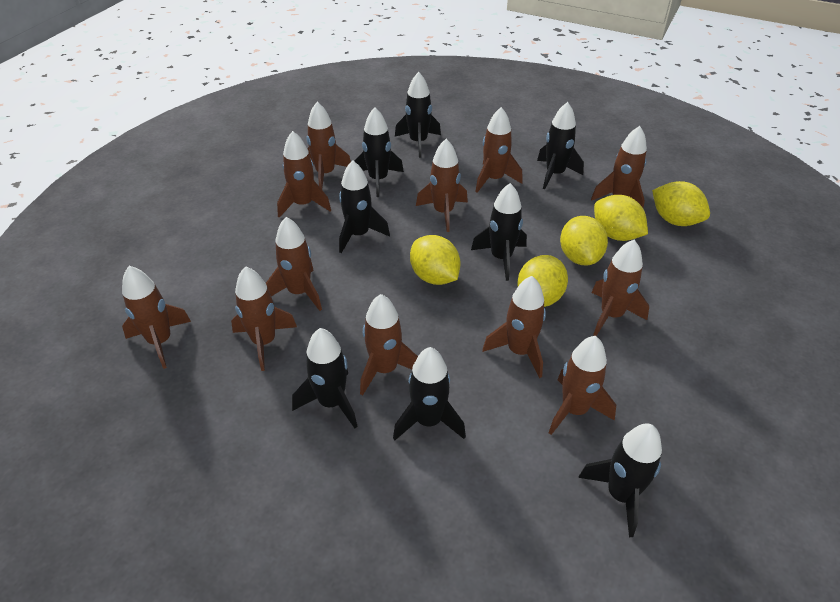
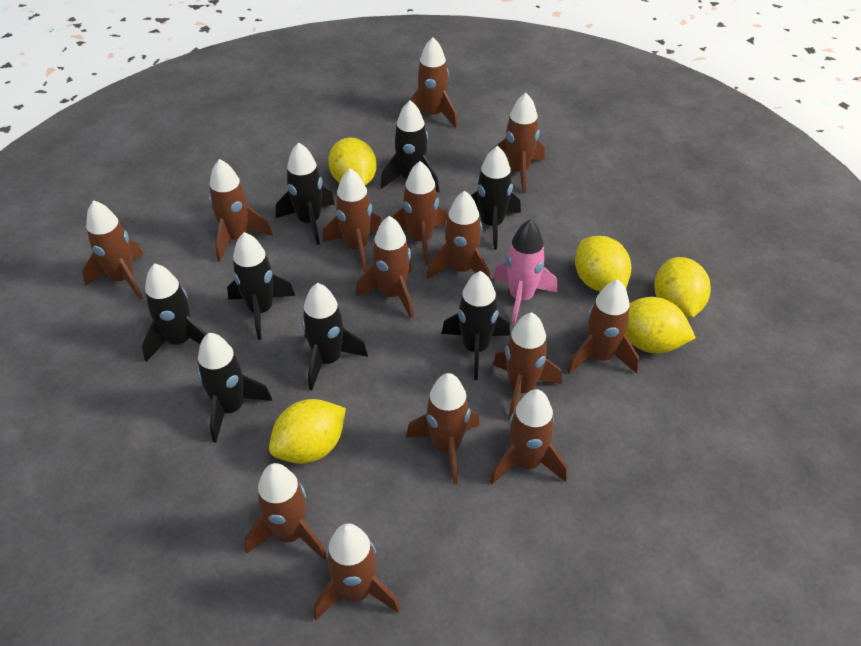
brown rocket: 12 -> 14
pink rocket: 0 -> 1

